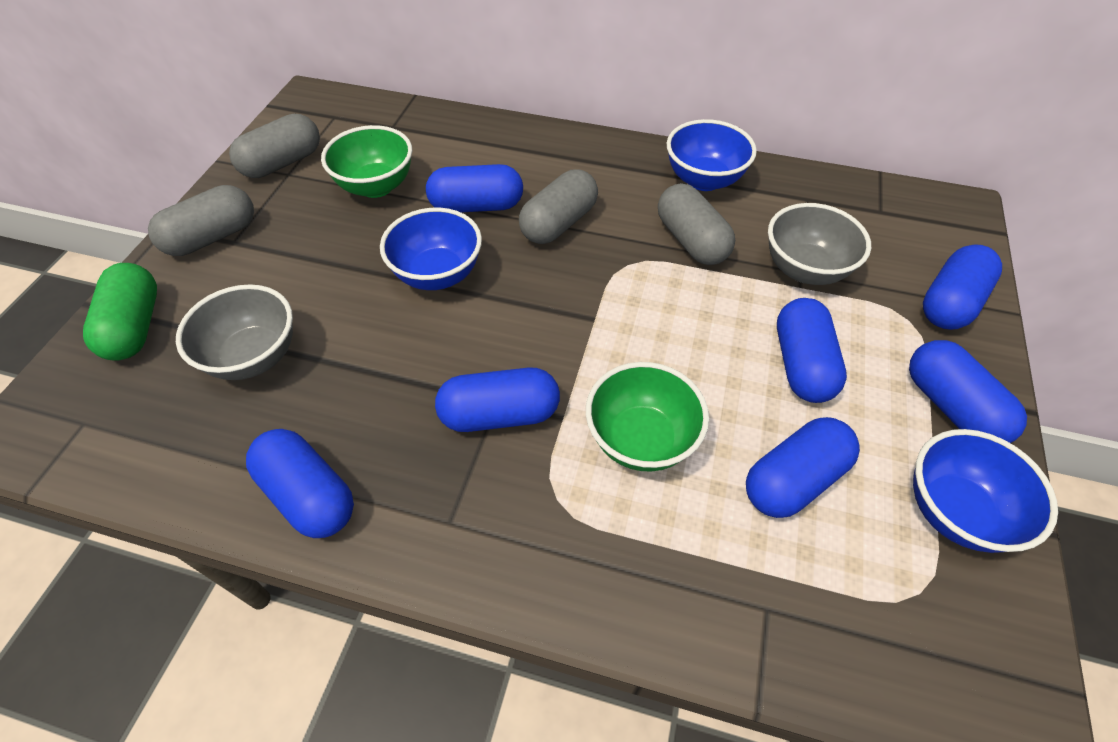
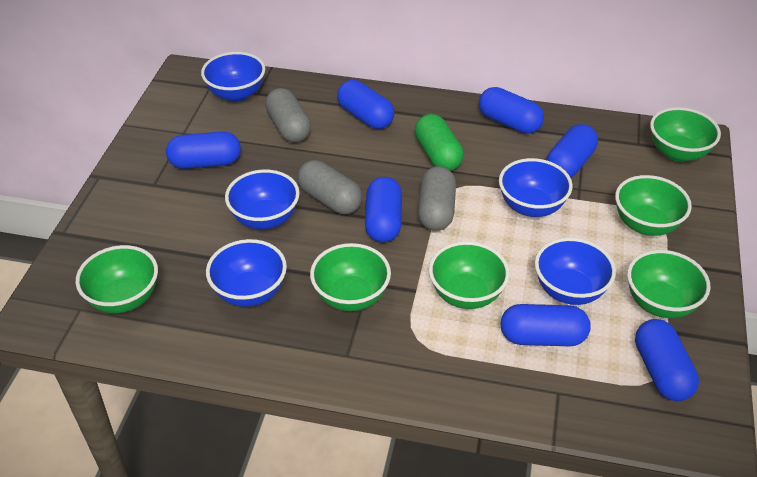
blue bowl: 3 -> 5
green bowl: 2 -> 6
grey bowl: 2 -> 0
grey capsule: 4 -> 3

